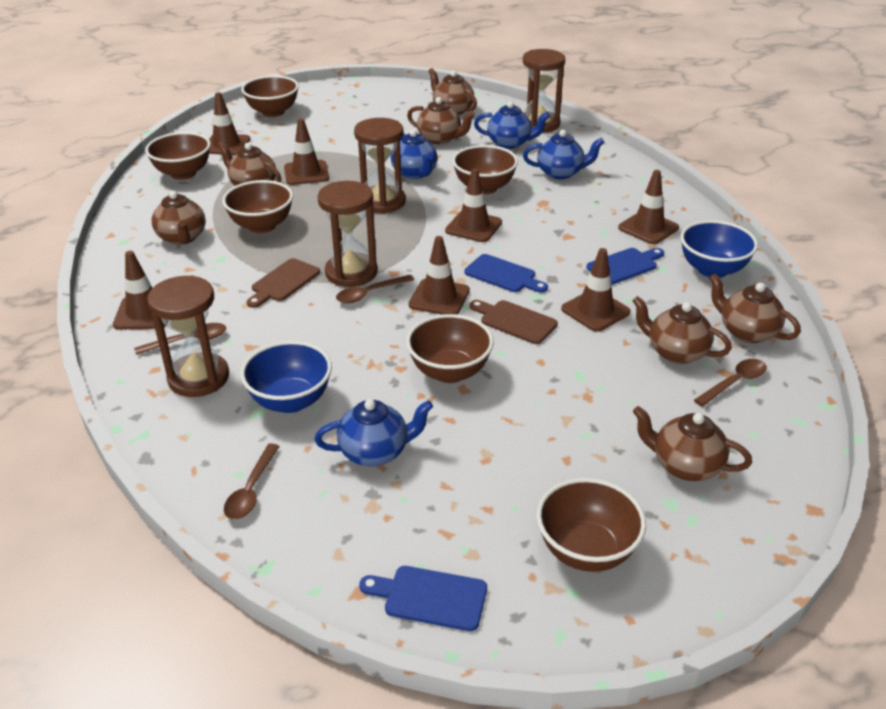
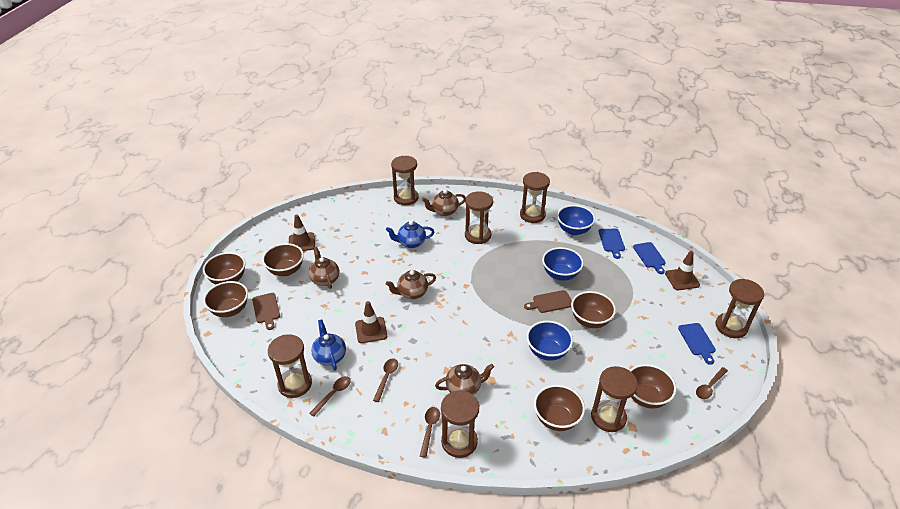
blue bowl: 2 -> 3
blue teapot: 4 -> 2
brown hourglass: 4 -> 7
brown teapot: 7 -> 4
brown traffic cone: 7 -> 3

